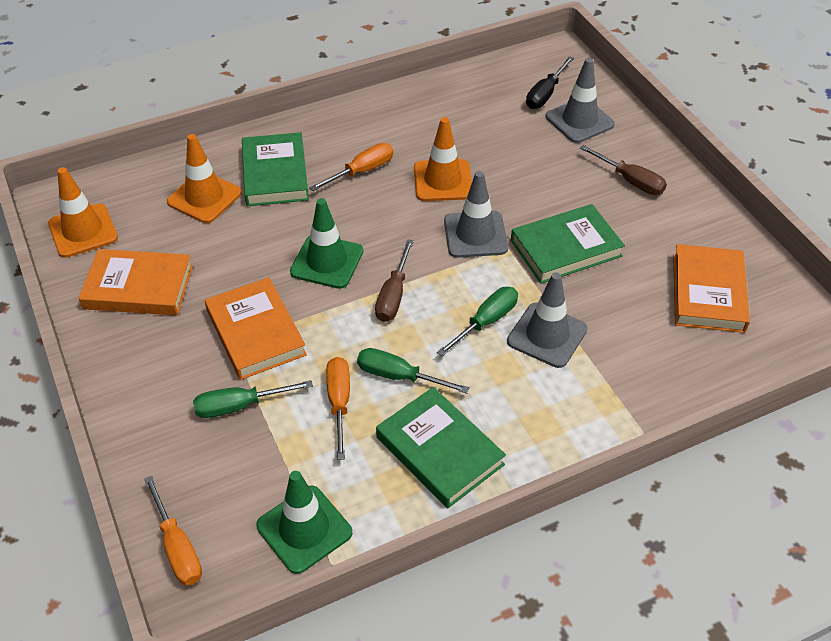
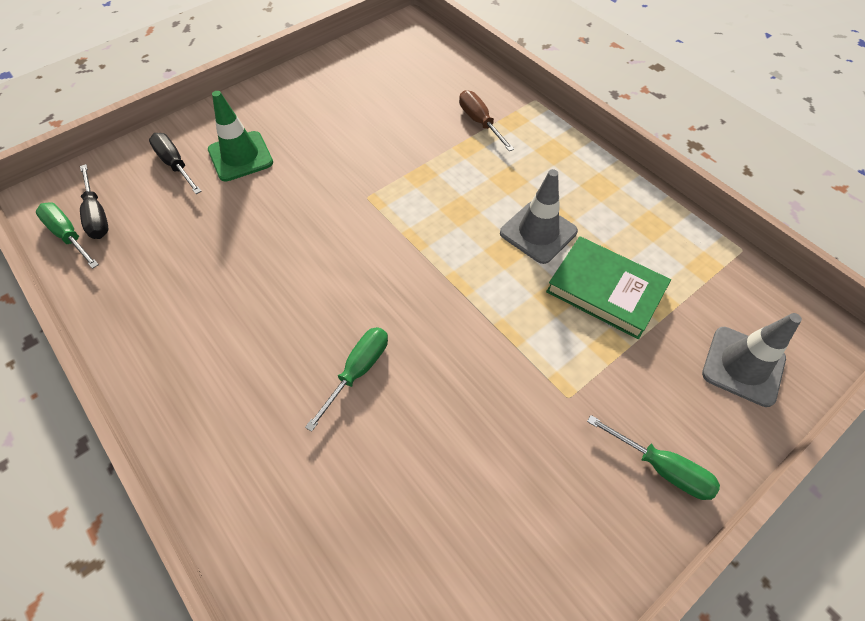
black screwdriver: 1 -> 2
brown screwdriver: 2 -> 1
green book: 3 -> 1
green traffic cone: 2 -> 1
grey traffic cone: 3 -> 2
orange book: 3 -> 0
orange screwdriver: 3 -> 0
orange traffic cone: 3 -> 0

